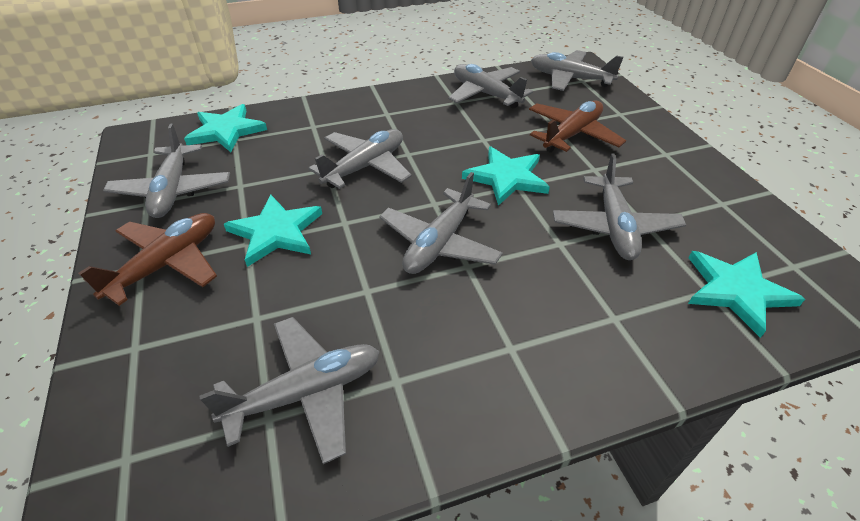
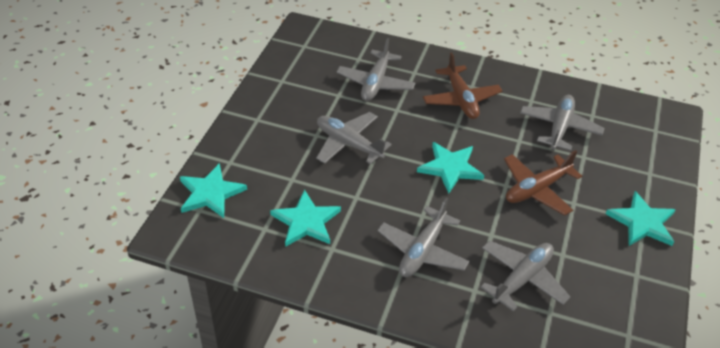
grey plane: 7 -> 5

